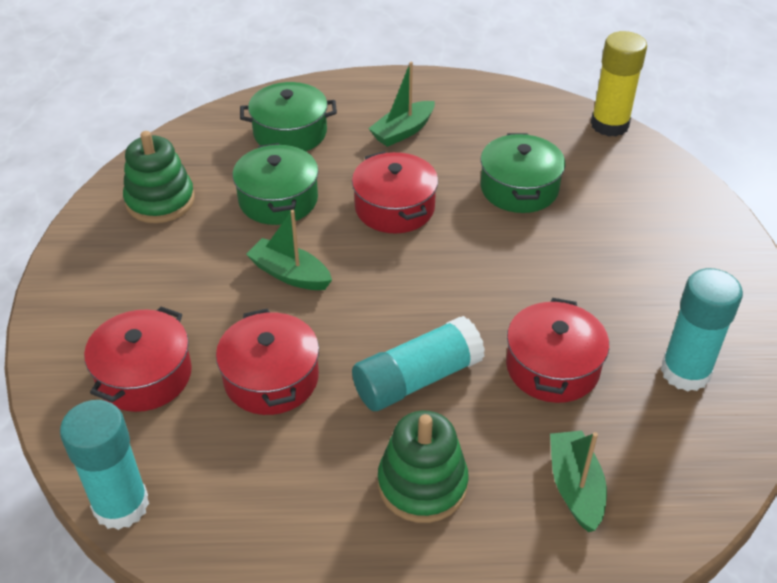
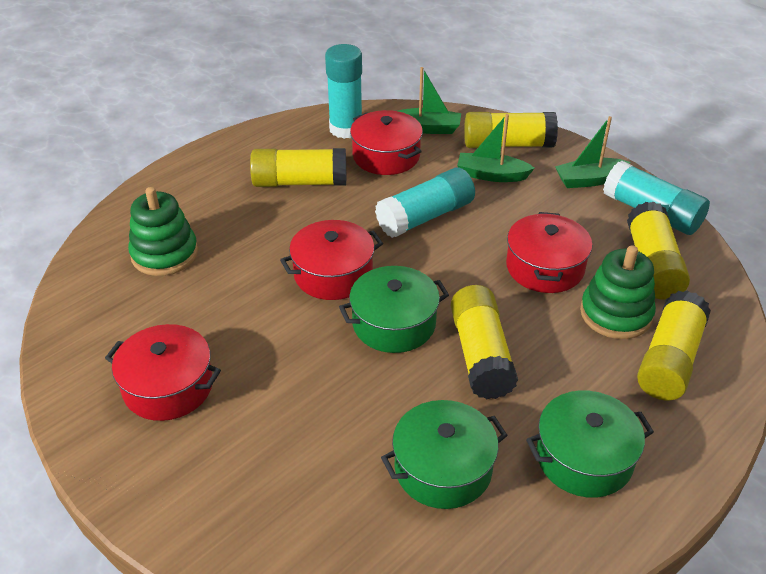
yellow glue stick: 1 -> 5

